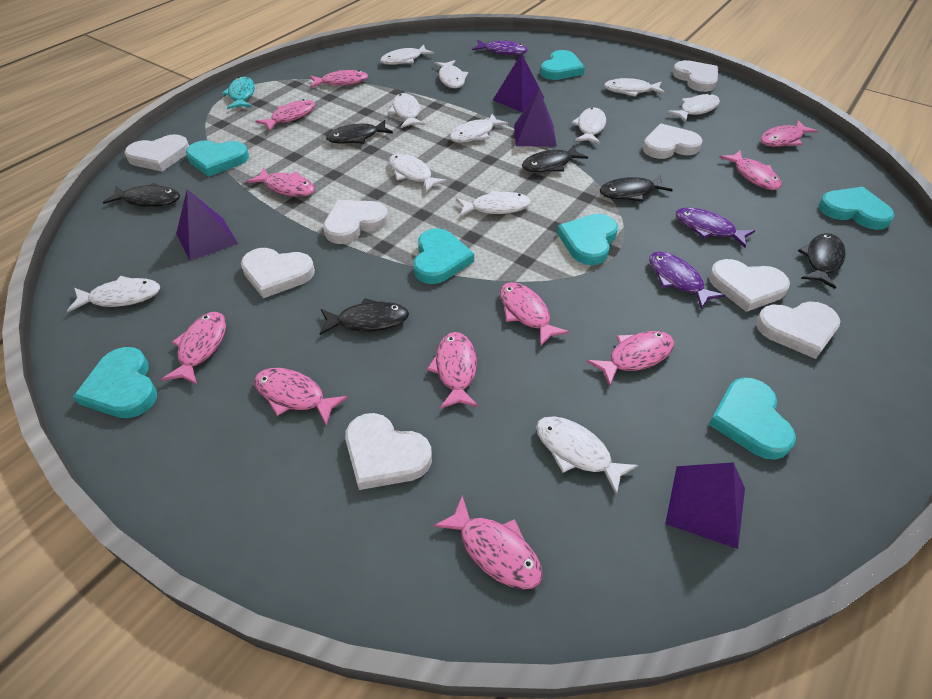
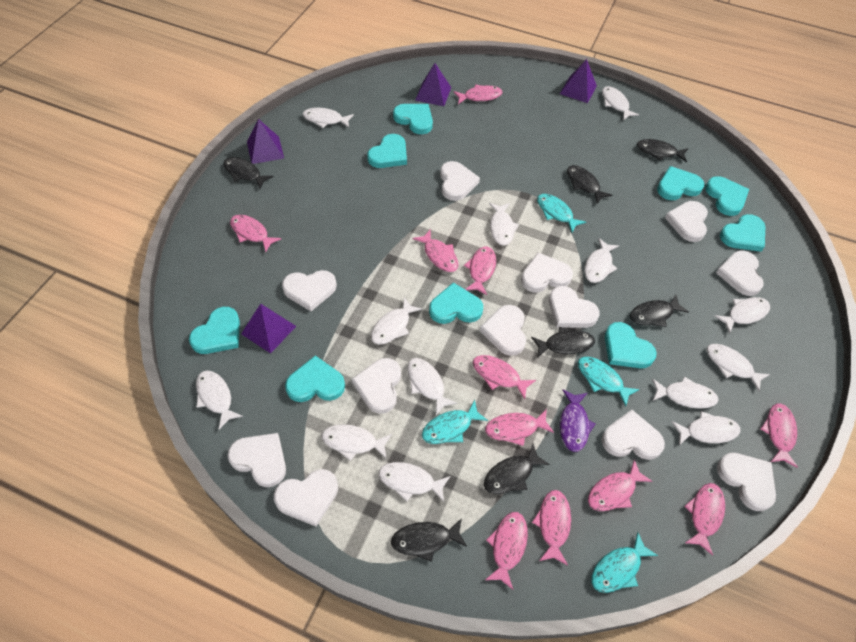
black fish: 6 -> 7
purple fish: 3 -> 1
turquoise fish: 1 -> 4
turquoise heart: 7 -> 9
white fish: 11 -> 13
white heart: 8 -> 12

